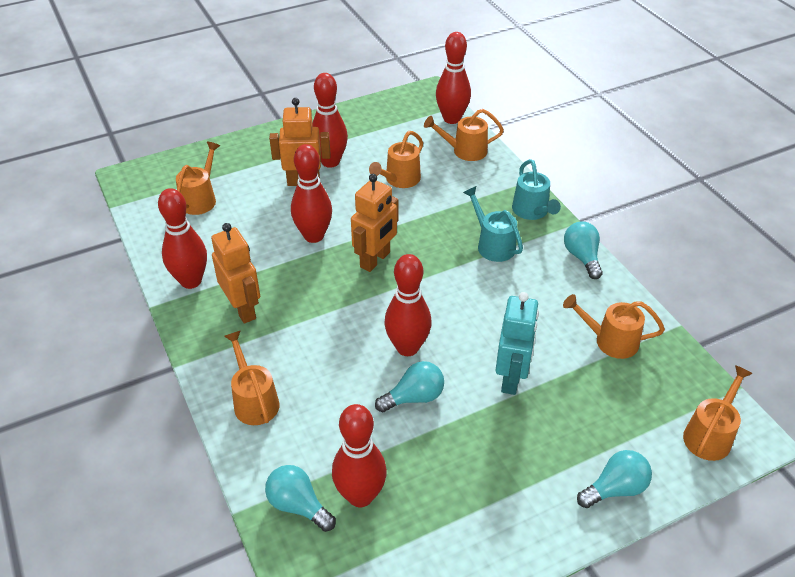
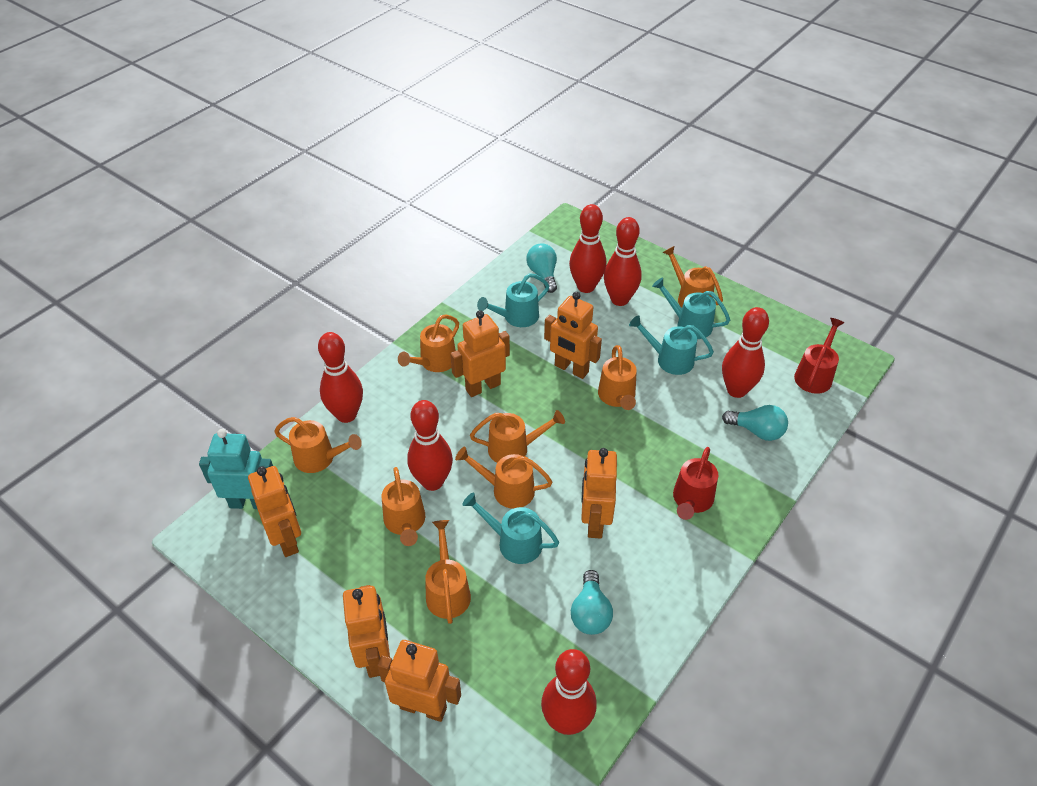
orange robot: 3 -> 6
orange watering can: 6 -> 8
red watering can: 0 -> 2
turquoise light bulb: 4 -> 3
turquoise watering can: 2 -> 4

